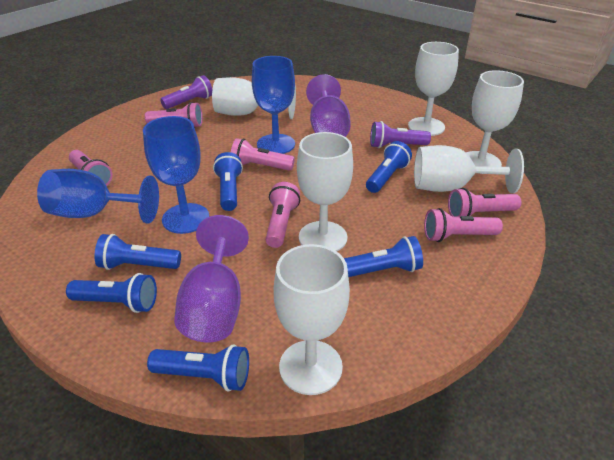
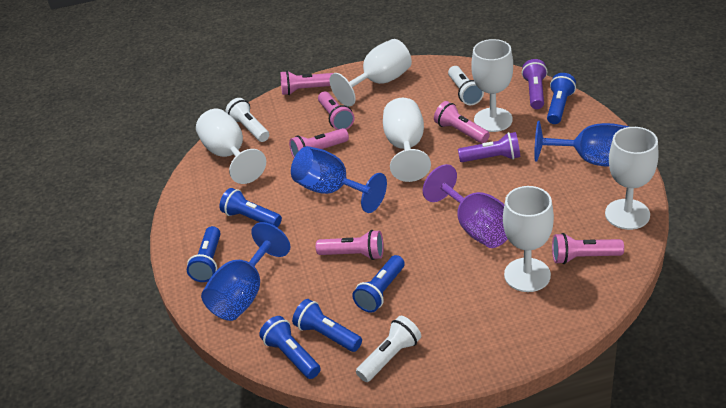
purple goblet: 2 -> 1
white flashlight: 0 -> 3

